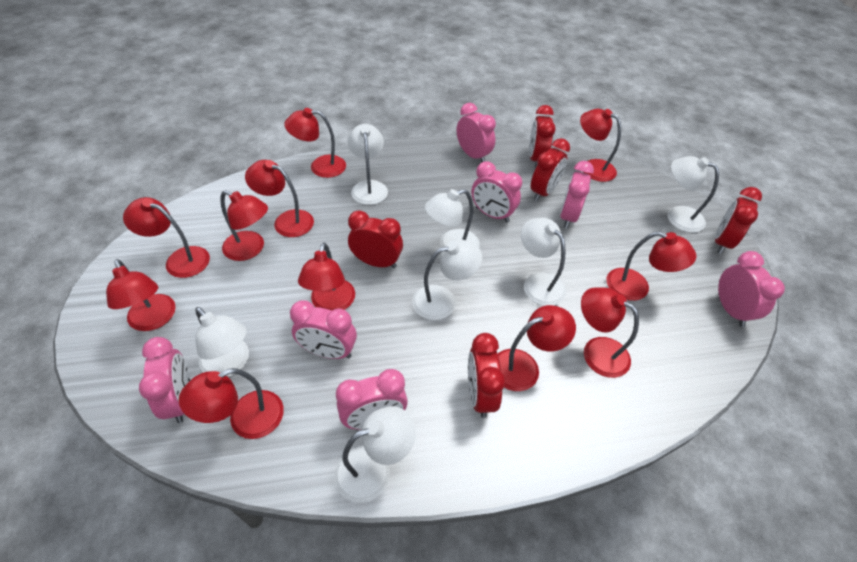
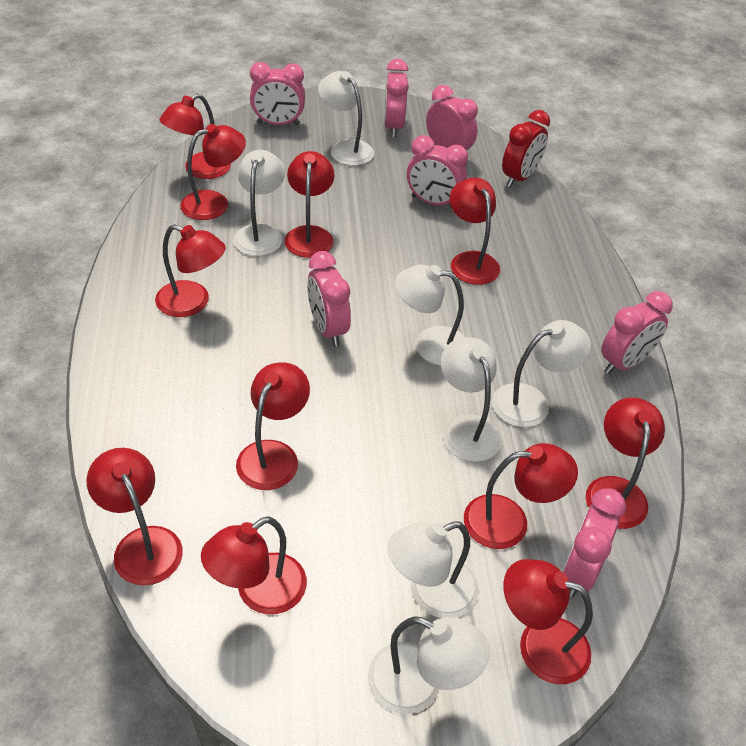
red clock: 5 -> 1

